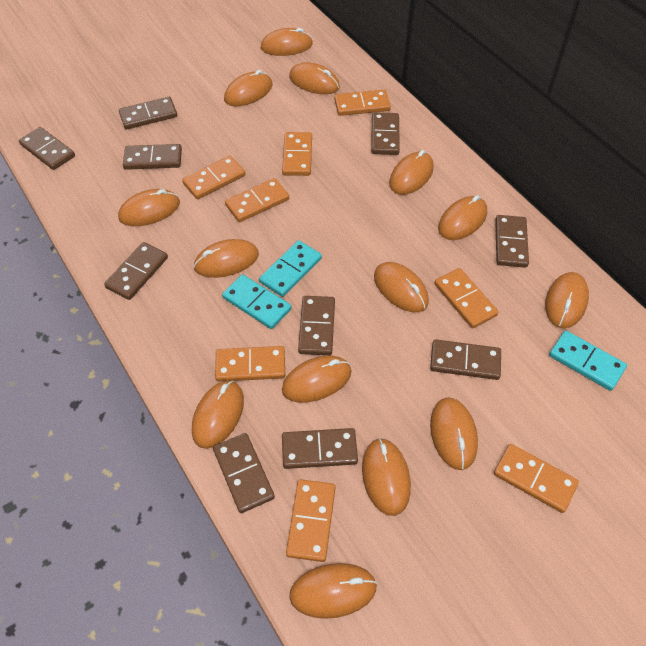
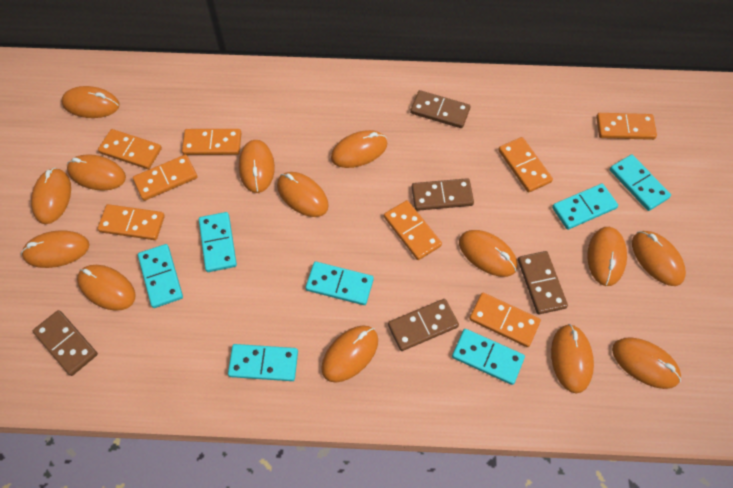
brown domino: 10 -> 5
turquoise domino: 3 -> 7

